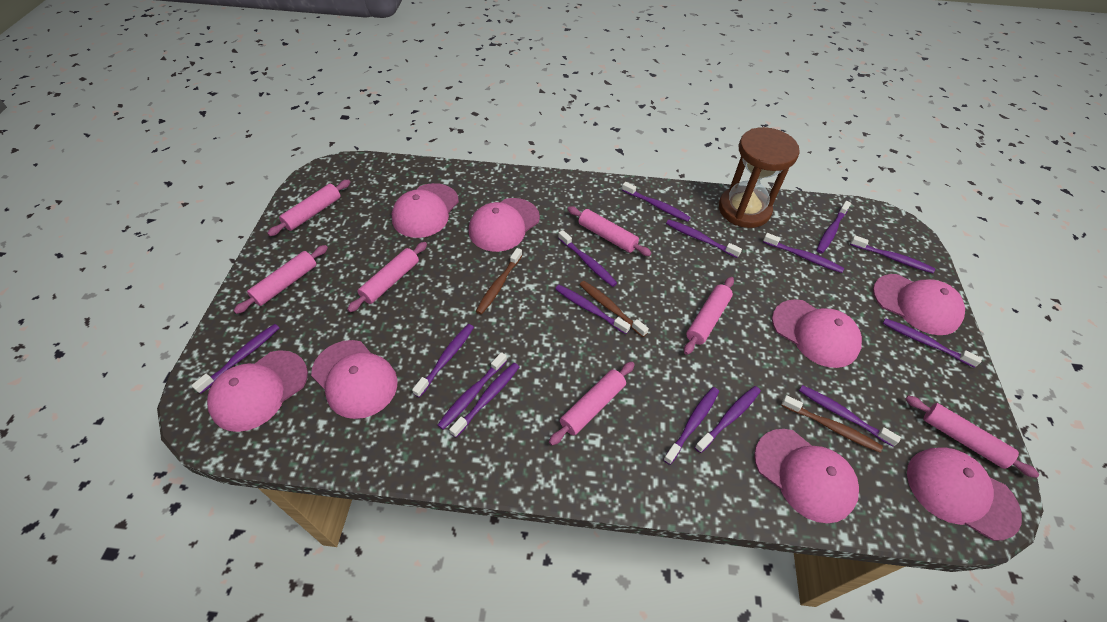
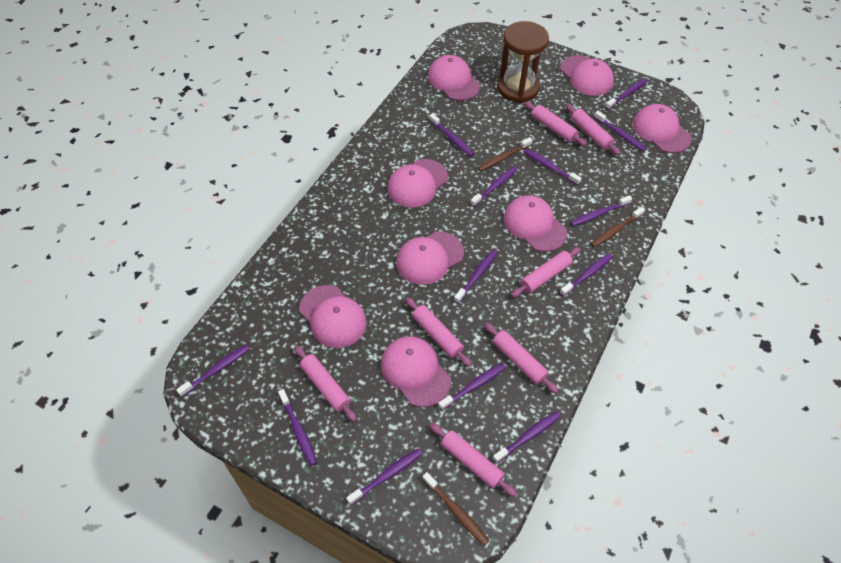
purple toothbrush: 15 -> 13

